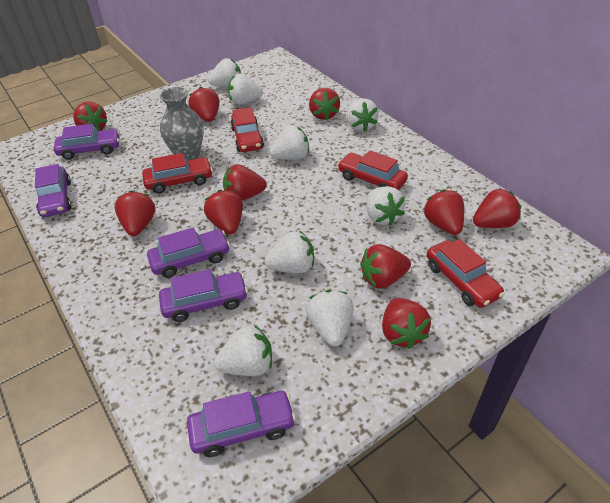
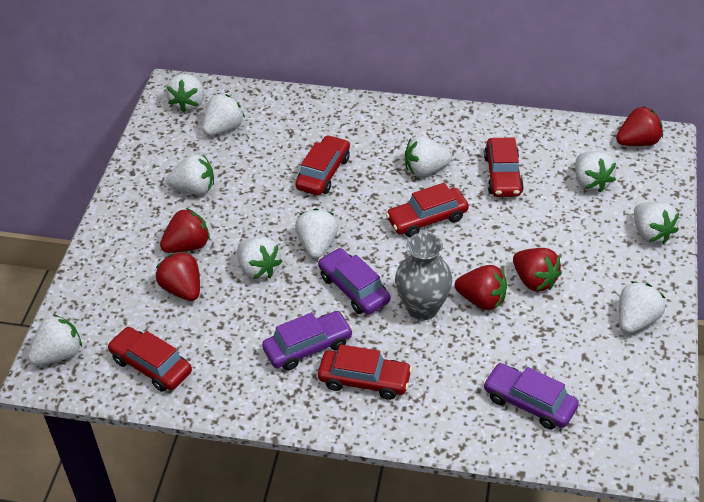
purple car: 5 -> 3
red car: 4 -> 5
red strawberry: 10 -> 5
white strawberry: 8 -> 10

